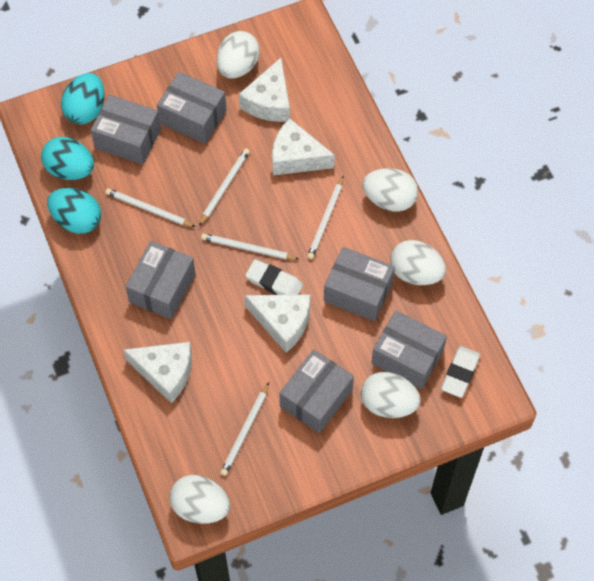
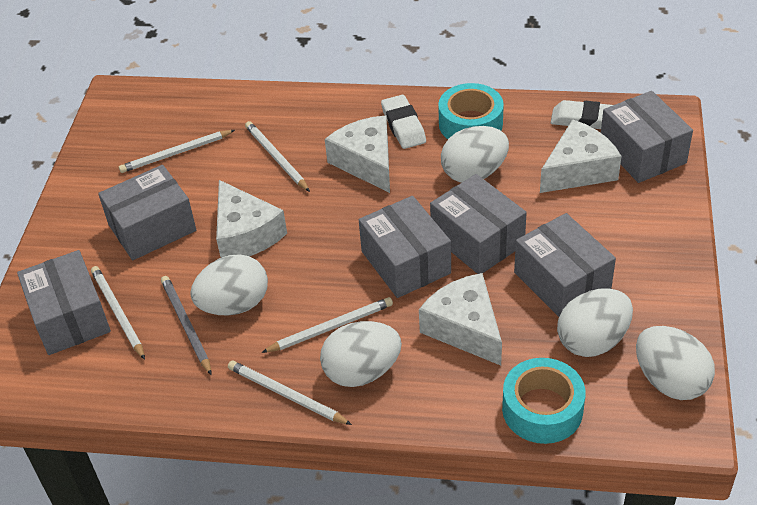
grey pencil: 0 -> 1
turquoise egg: 3 -> 0
turquoise tape: 0 -> 2

